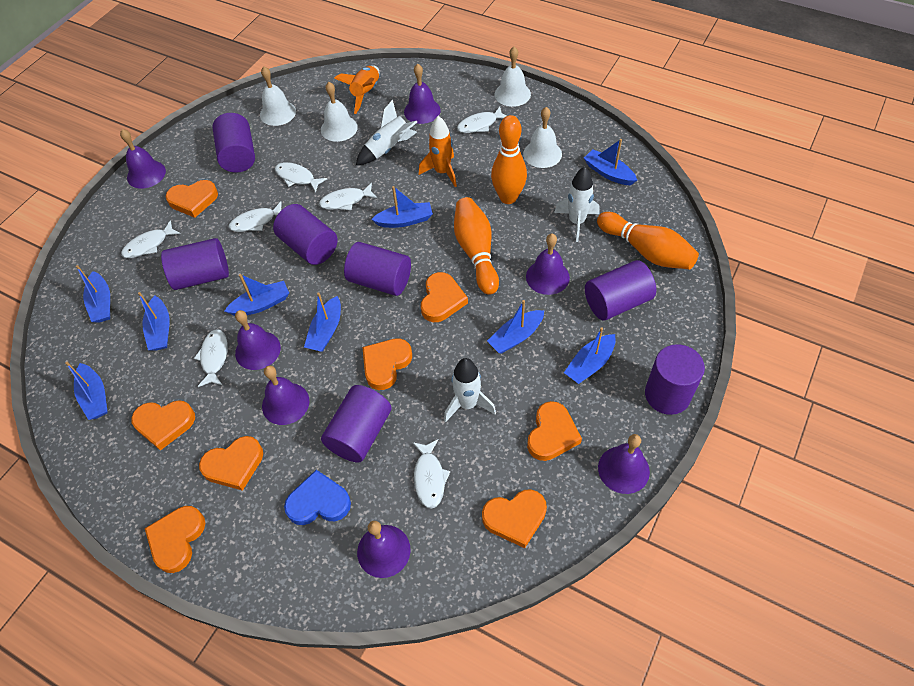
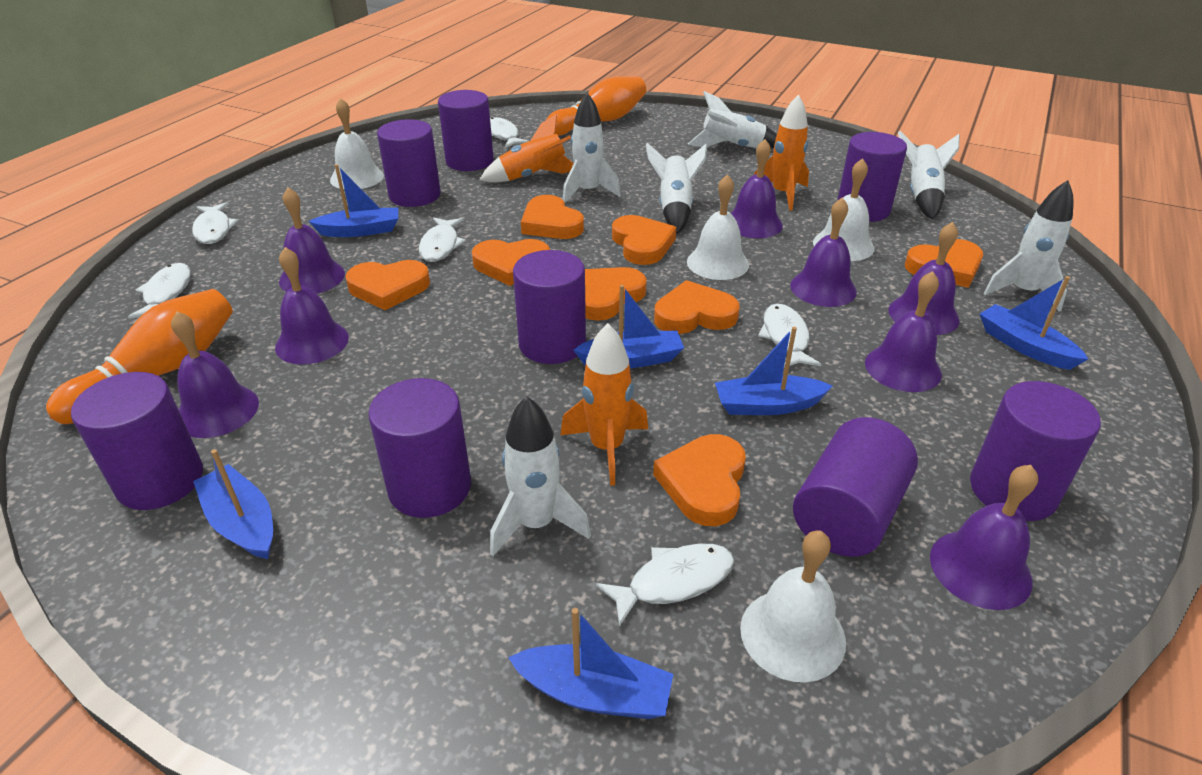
blue boat: 9 -> 6
blue heart: 1 -> 0
orange bowling pin: 3 -> 2
orange rocket: 2 -> 3
purple bell: 7 -> 8
purple cylinder: 7 -> 8
white fish: 7 -> 6
white rocket: 3 -> 6

